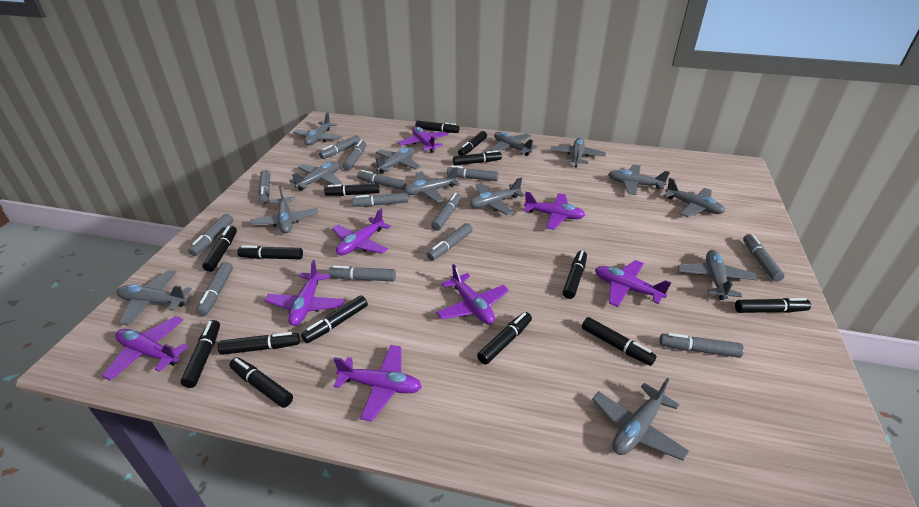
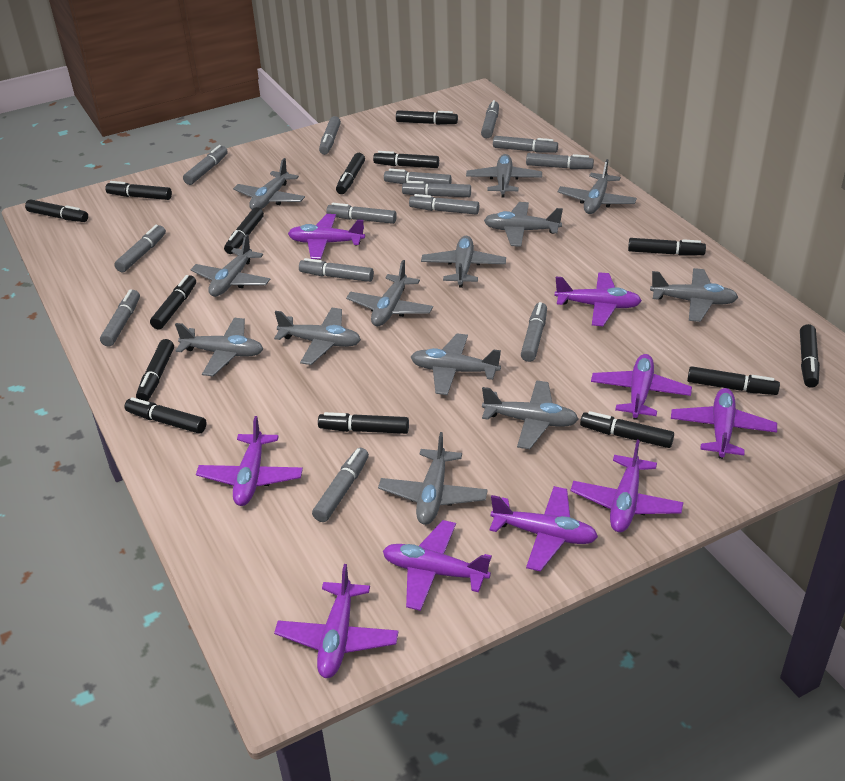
grey marker: 13 -> 14
purple plane: 8 -> 9

